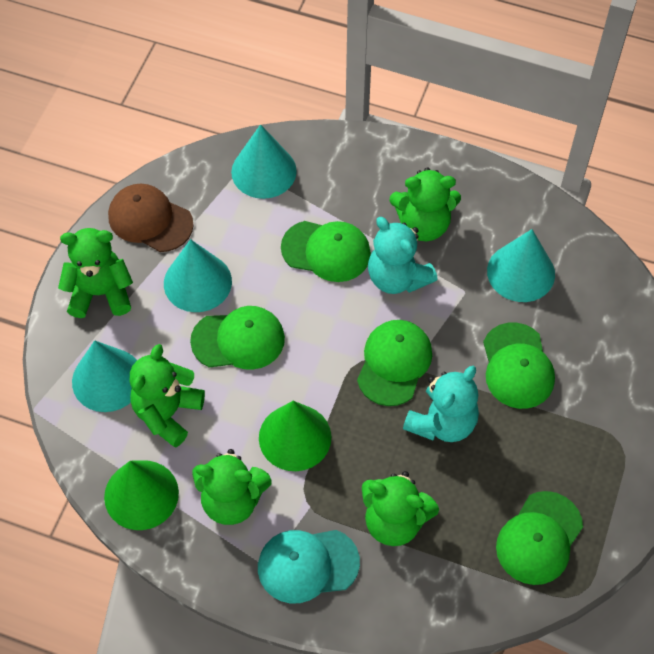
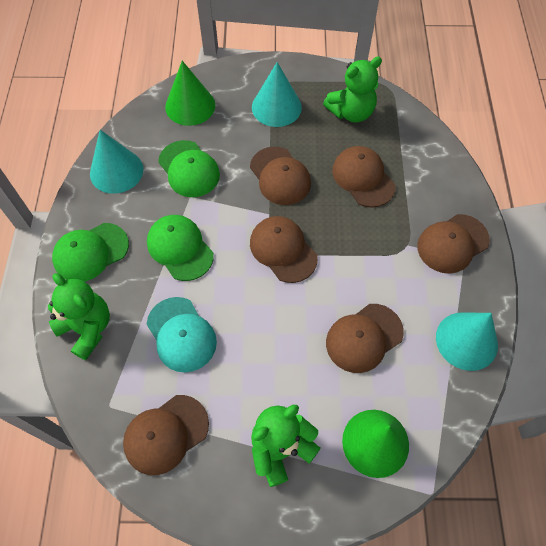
brown cap: 1 -> 6
green cap: 5 -> 3
green teddy bear: 5 -> 3
turquoise cone: 4 -> 3
turquoise teddy bear: 2 -> 0

